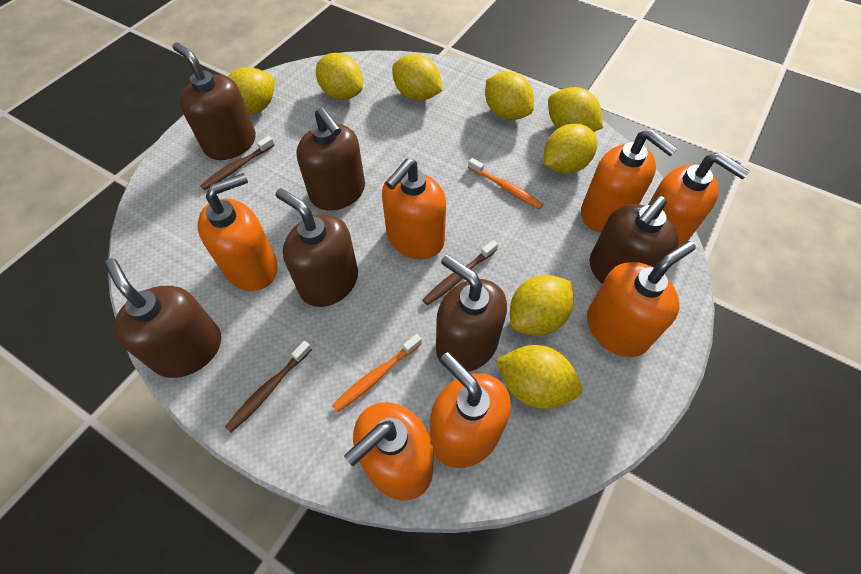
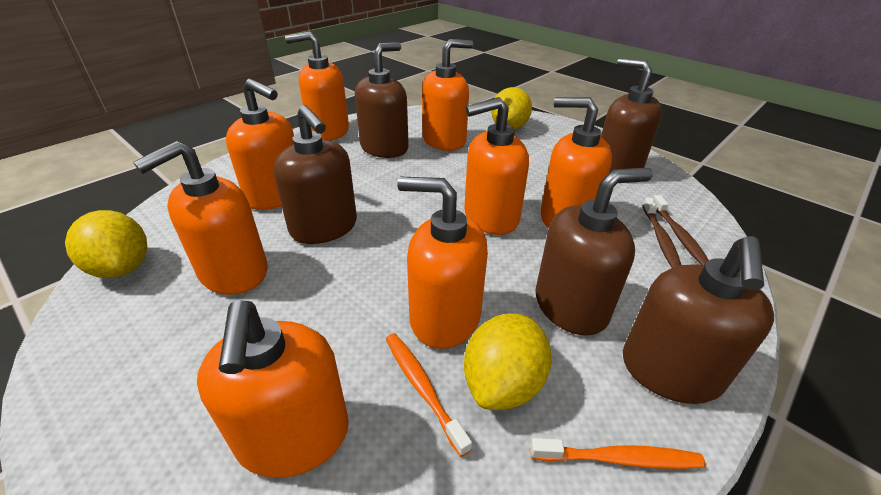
brown soap dispenser: 6 -> 5
brown toothbrush: 3 -> 2
orange soap dispenser: 7 -> 8
yellow lemon: 8 -> 3

